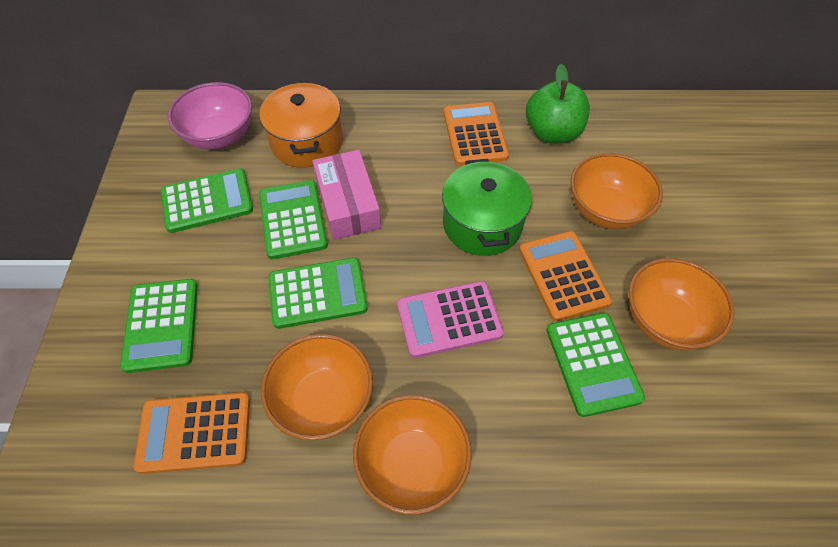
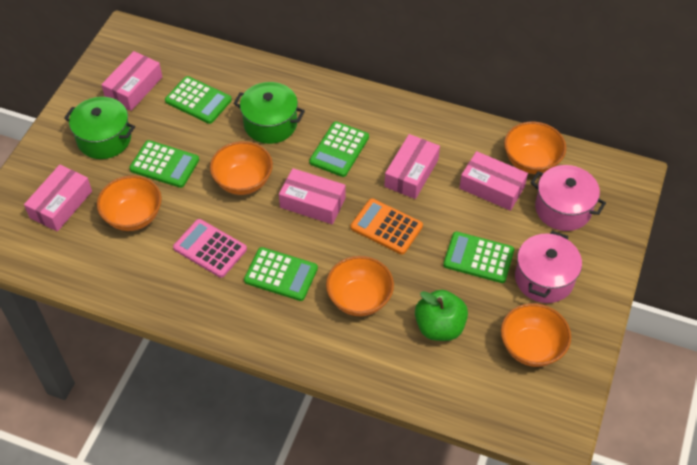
green pot: 1 -> 2
orange bowl: 4 -> 5
orange calculator: 3 -> 1
orange pot: 1 -> 0
pink bowl: 1 -> 0
pink box: 1 -> 5
pink pot: 0 -> 2

